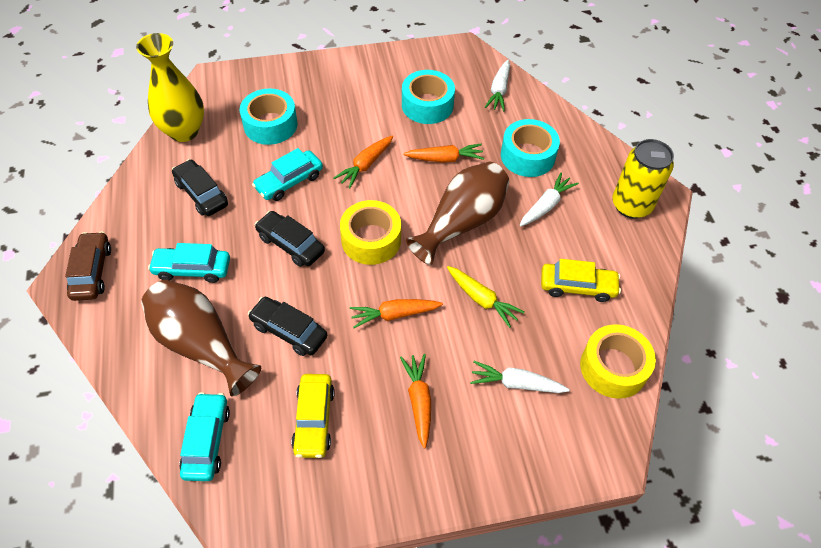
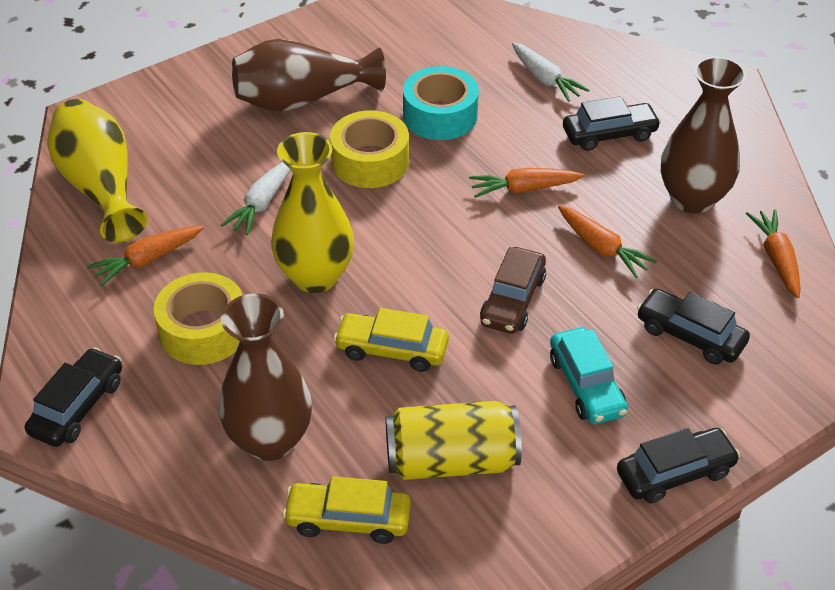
black car: 3 -> 4
brown vase: 2 -> 3
turquoise car: 3 -> 1
turquoise tape: 3 -> 1
white carrot: 3 -> 2
yellow carrot: 1 -> 0
yellow vase: 1 -> 2

